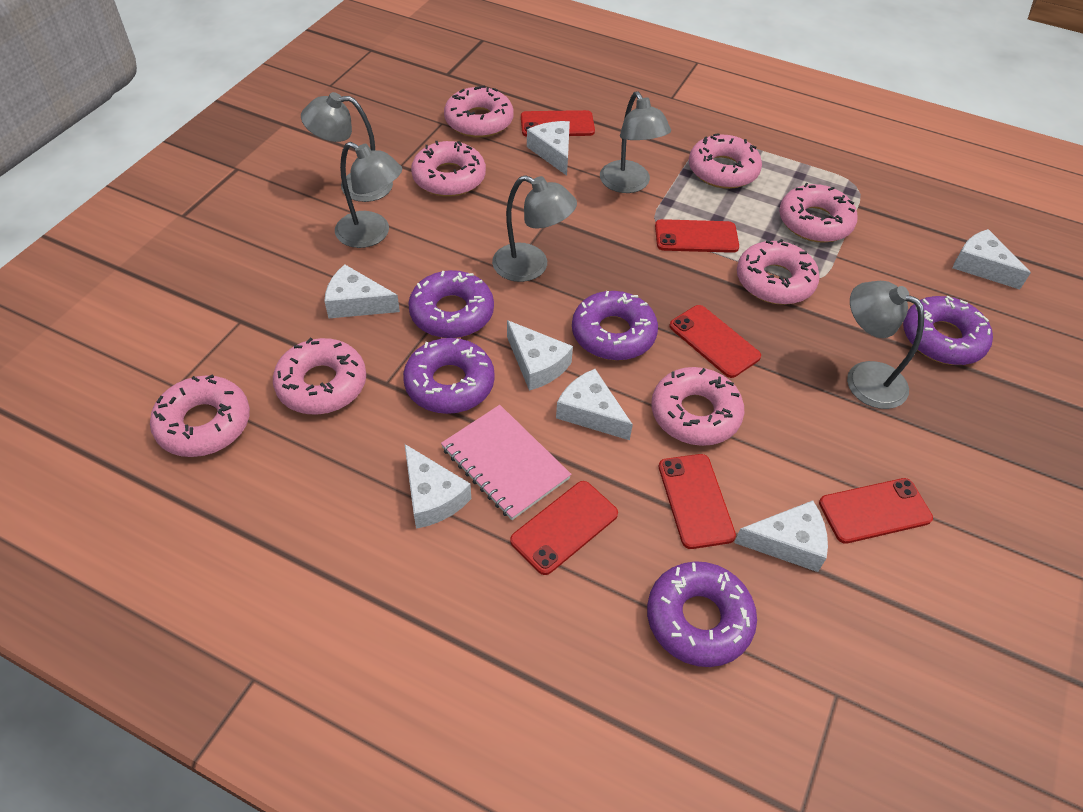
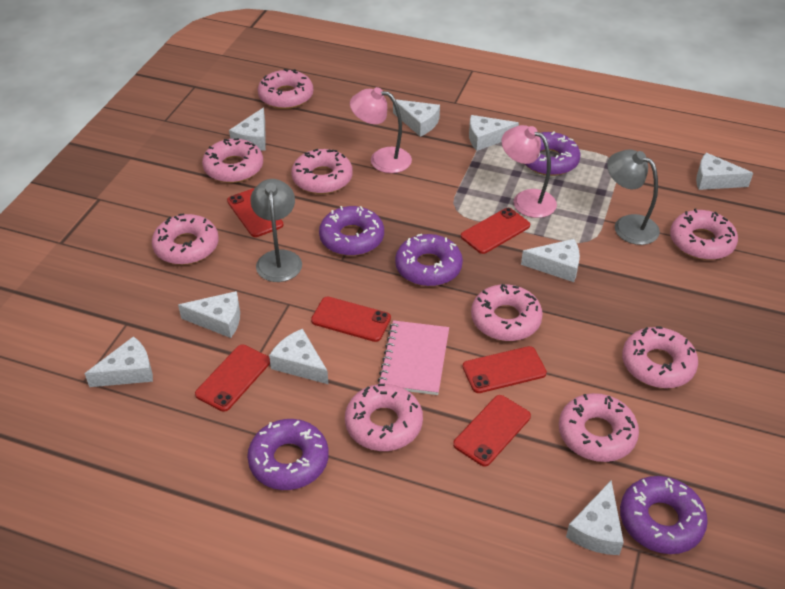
grey lamp: 5 -> 2
pink donut: 8 -> 9
pink lamp: 0 -> 2
white cheese: 7 -> 9

